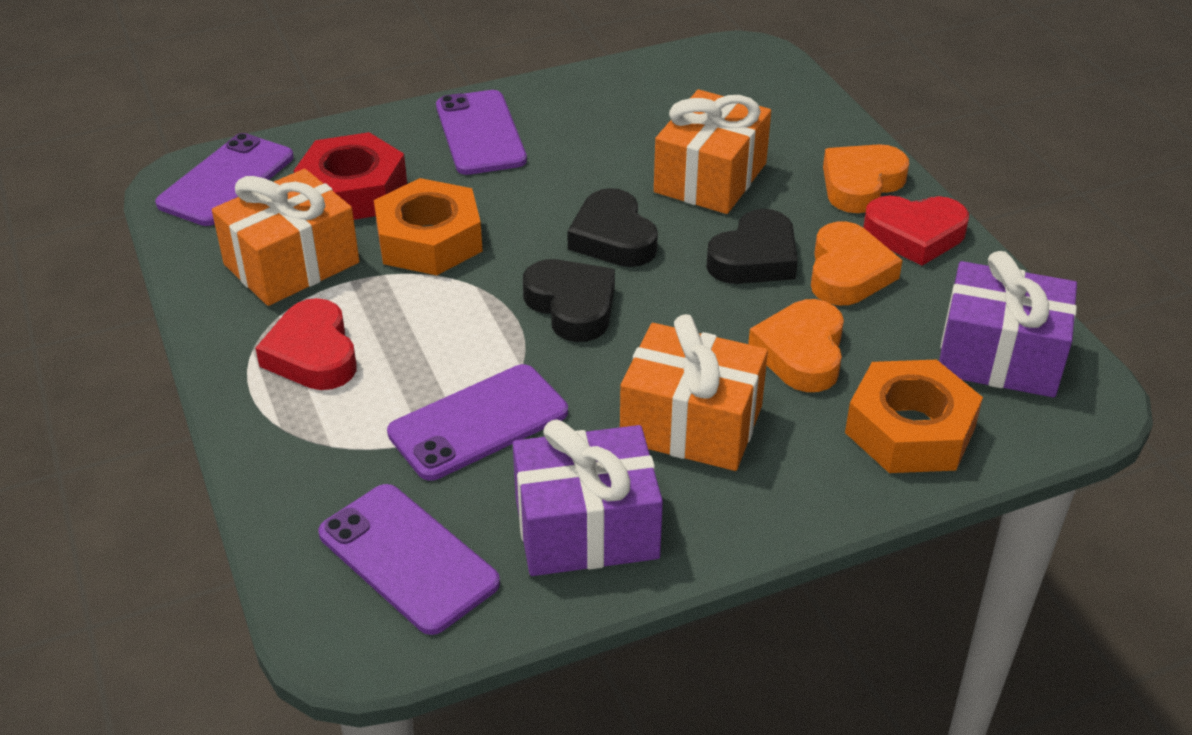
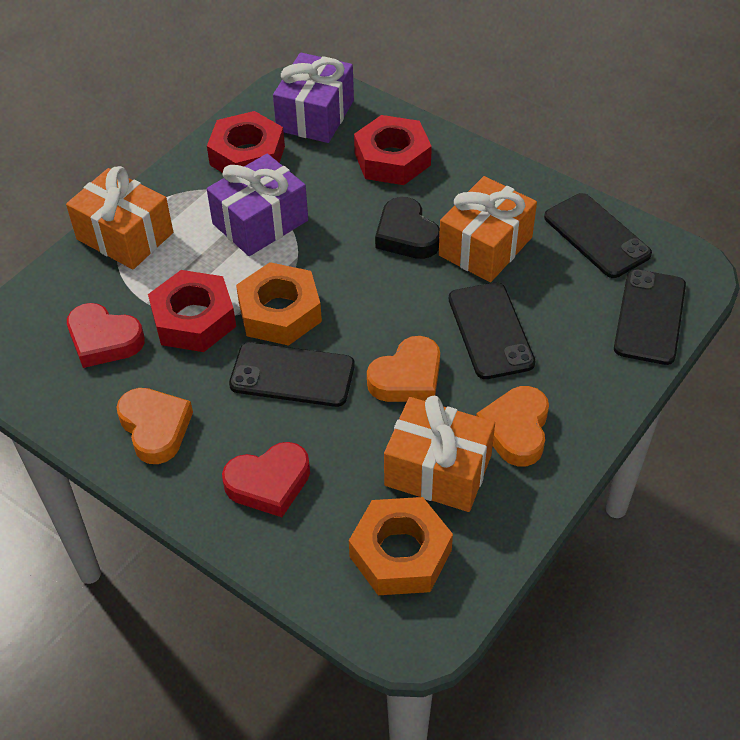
black heart: 3 -> 1
black phone: 0 -> 4
purple phone: 4 -> 0
red nut: 1 -> 3

